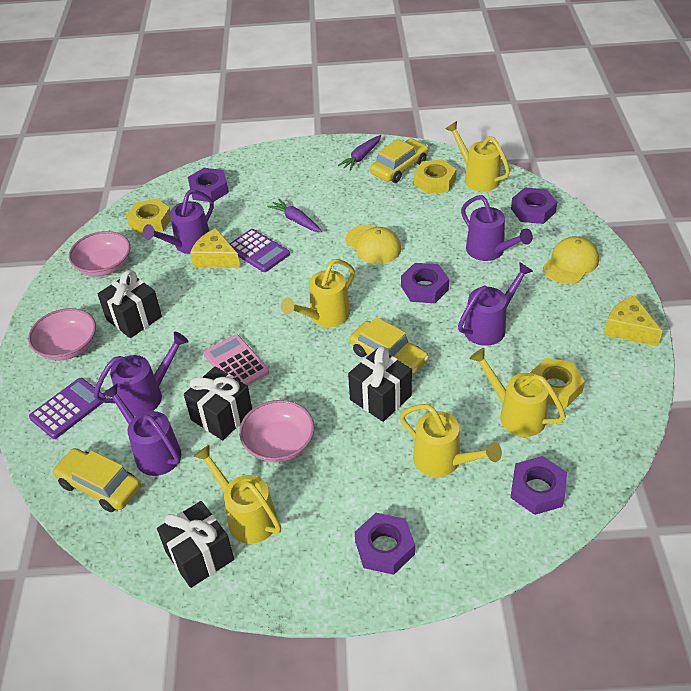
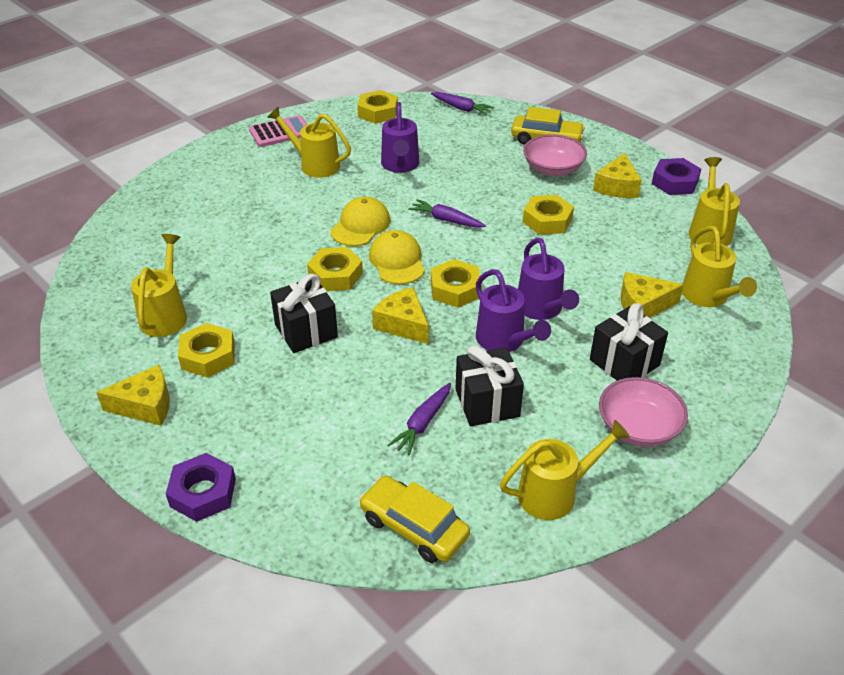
black gift: 4 -> 3
pink bowl: 3 -> 2
purple calculator: 2 -> 0
purple carrot: 2 -> 3
purple nut: 5 -> 2
purple watering can: 5 -> 3
yellow car: 3 -> 2
yellow cheese: 2 -> 4
yellow nut: 3 -> 5

